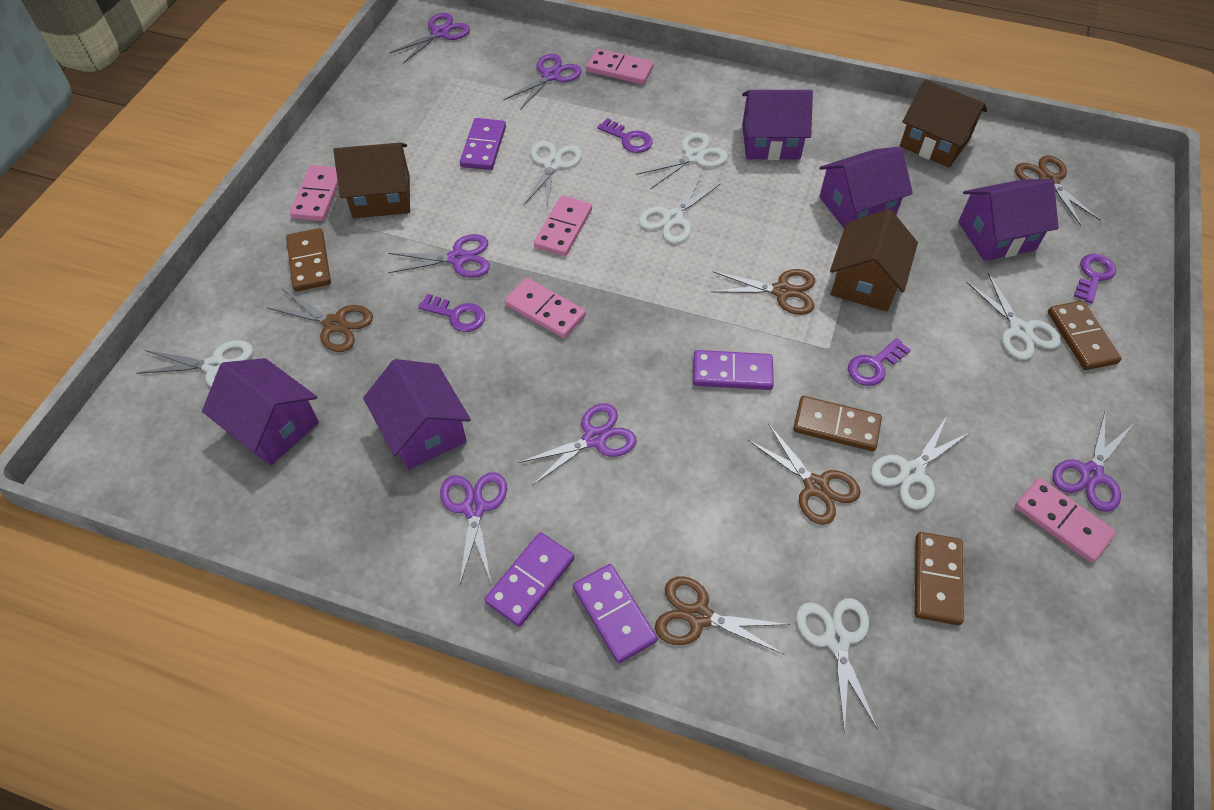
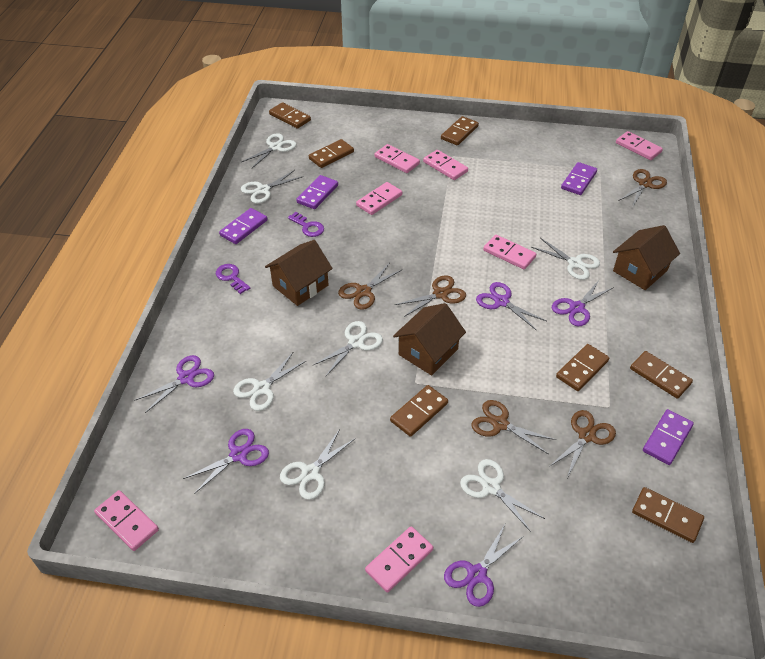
brown domino: 4 -> 7
pink domino: 5 -> 7
purple house: 5 -> 0
purple key: 4 -> 2
purple scissors: 6 -> 5

